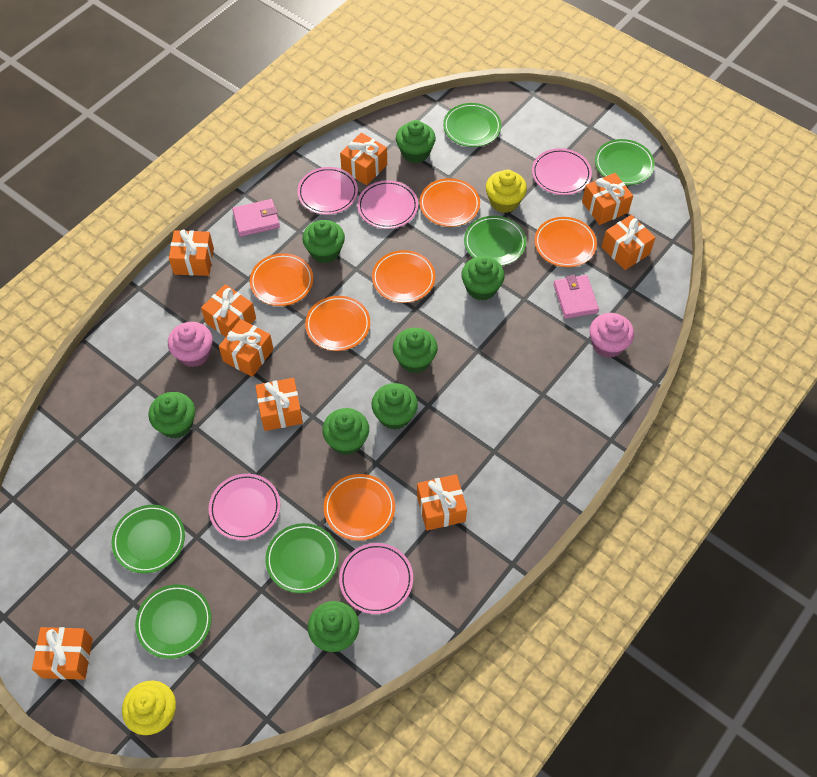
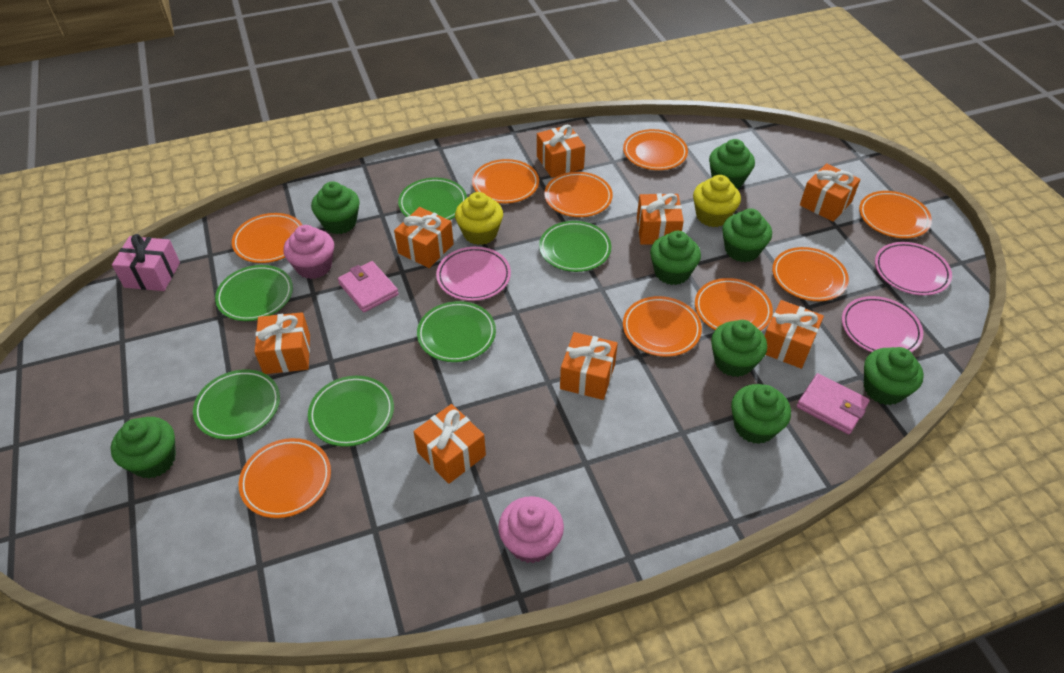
orange gift: 9 -> 8
orange plate: 6 -> 9
pink gift: 0 -> 1
pink plate: 5 -> 3

